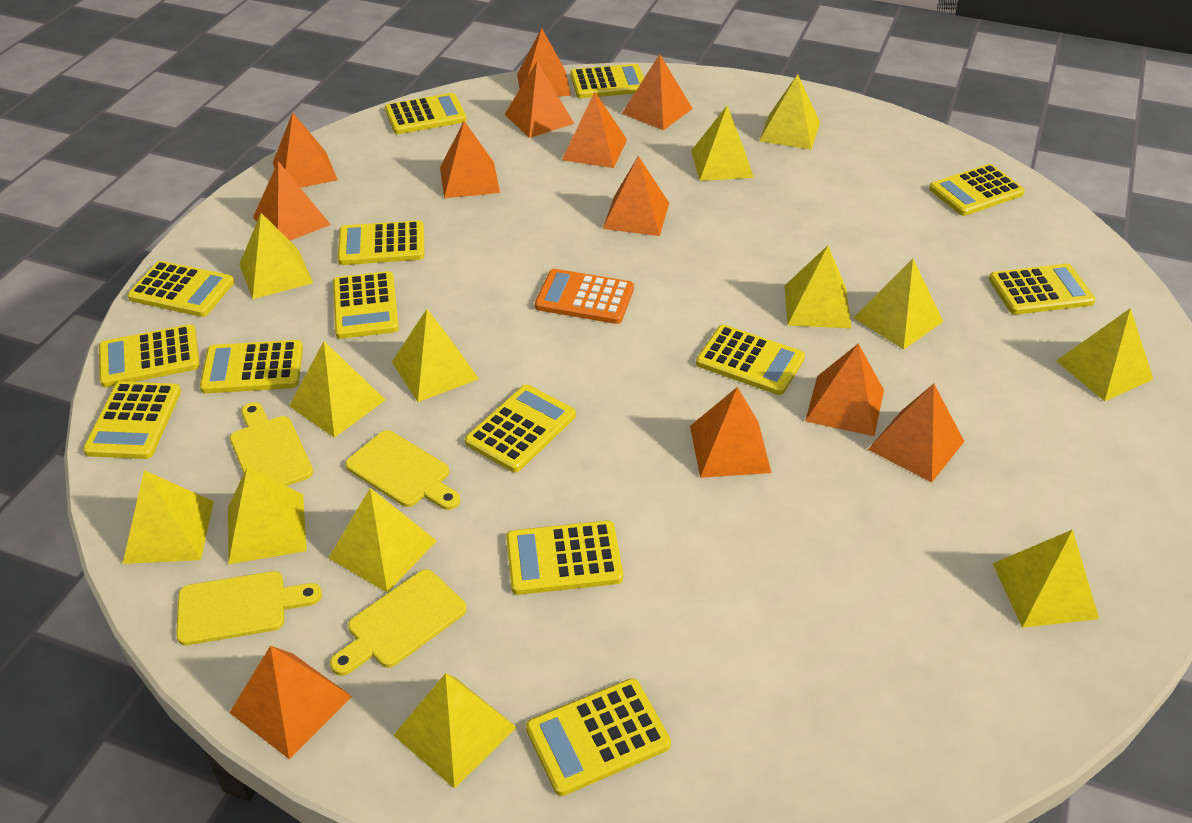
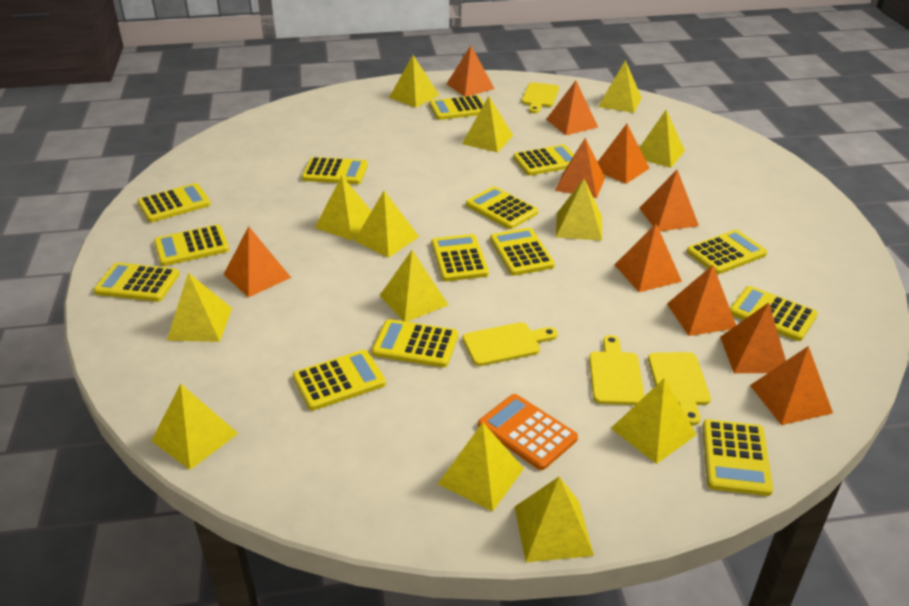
orange pyramid: 12 -> 10

